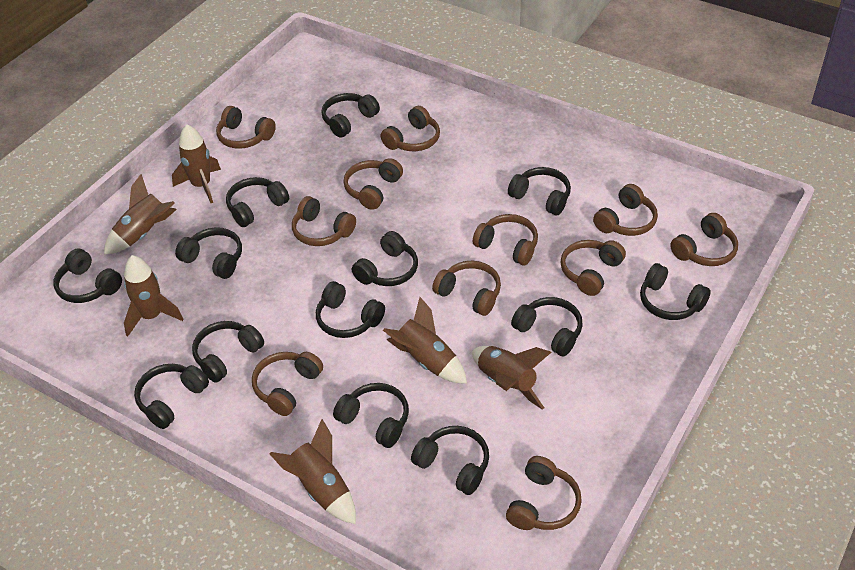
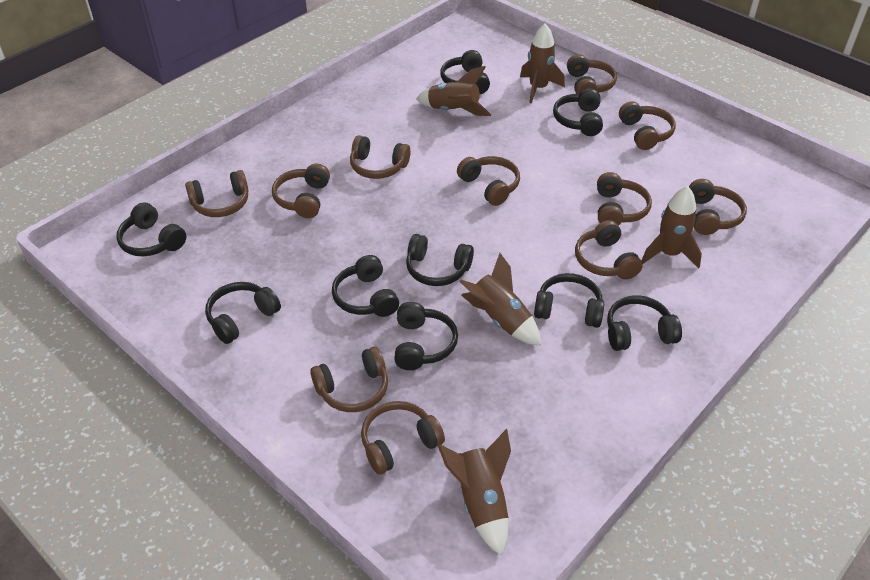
black headphones: 13 -> 9
brown rocket: 6 -> 5

